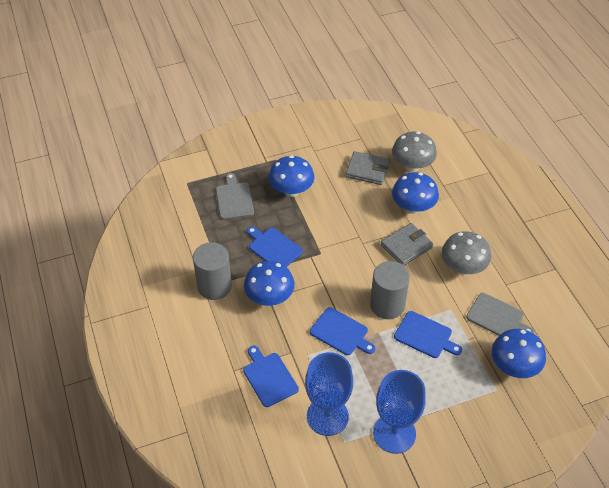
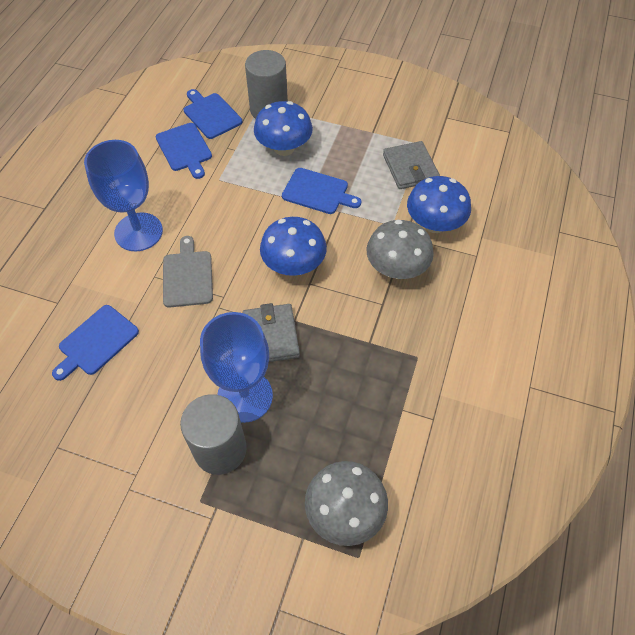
blue mushroom: 4 -> 3
grey cutting board: 2 -> 1

